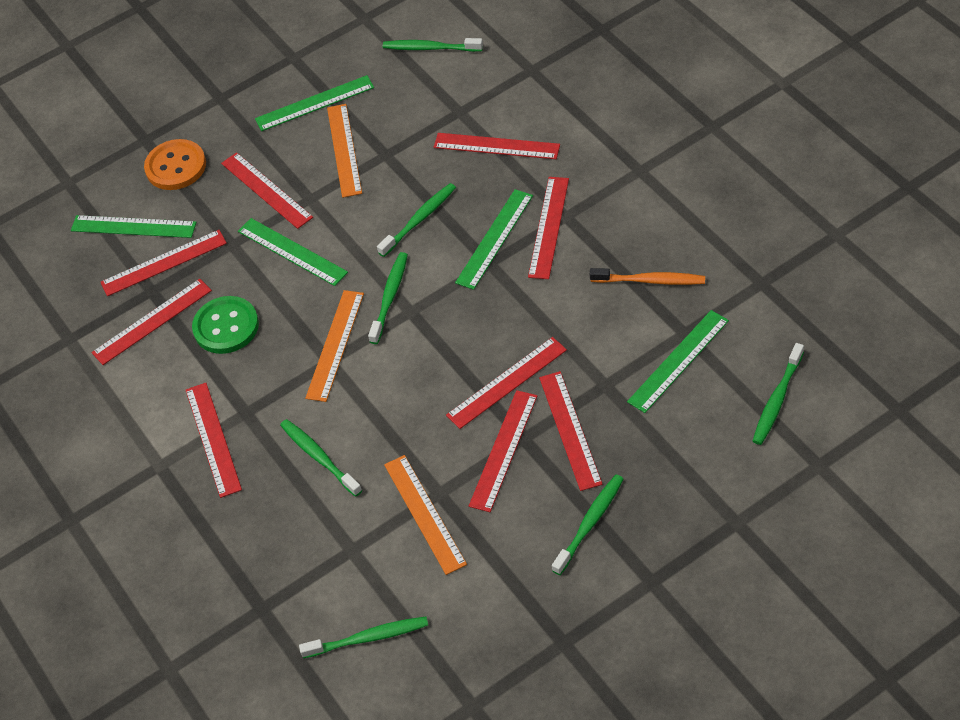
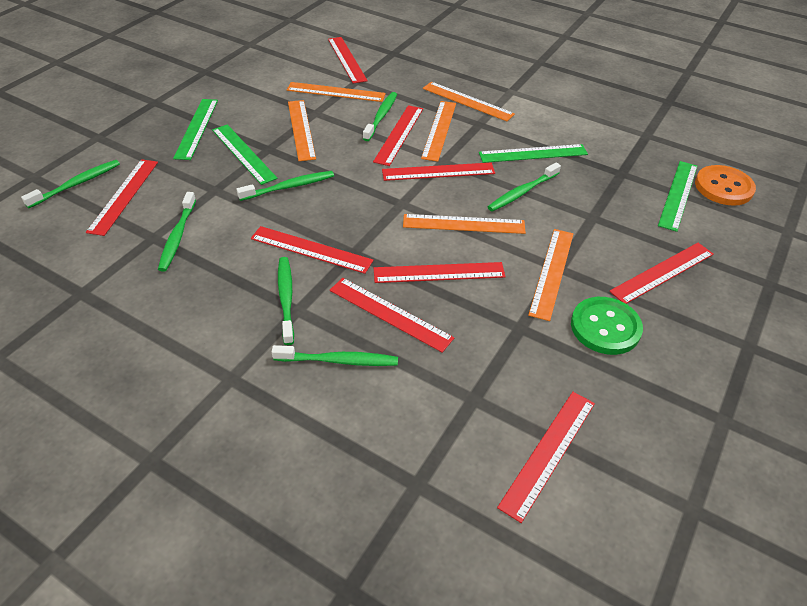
green ruler: 5 -> 4
orange ruler: 3 -> 6
orange toothbrush: 1 -> 0

